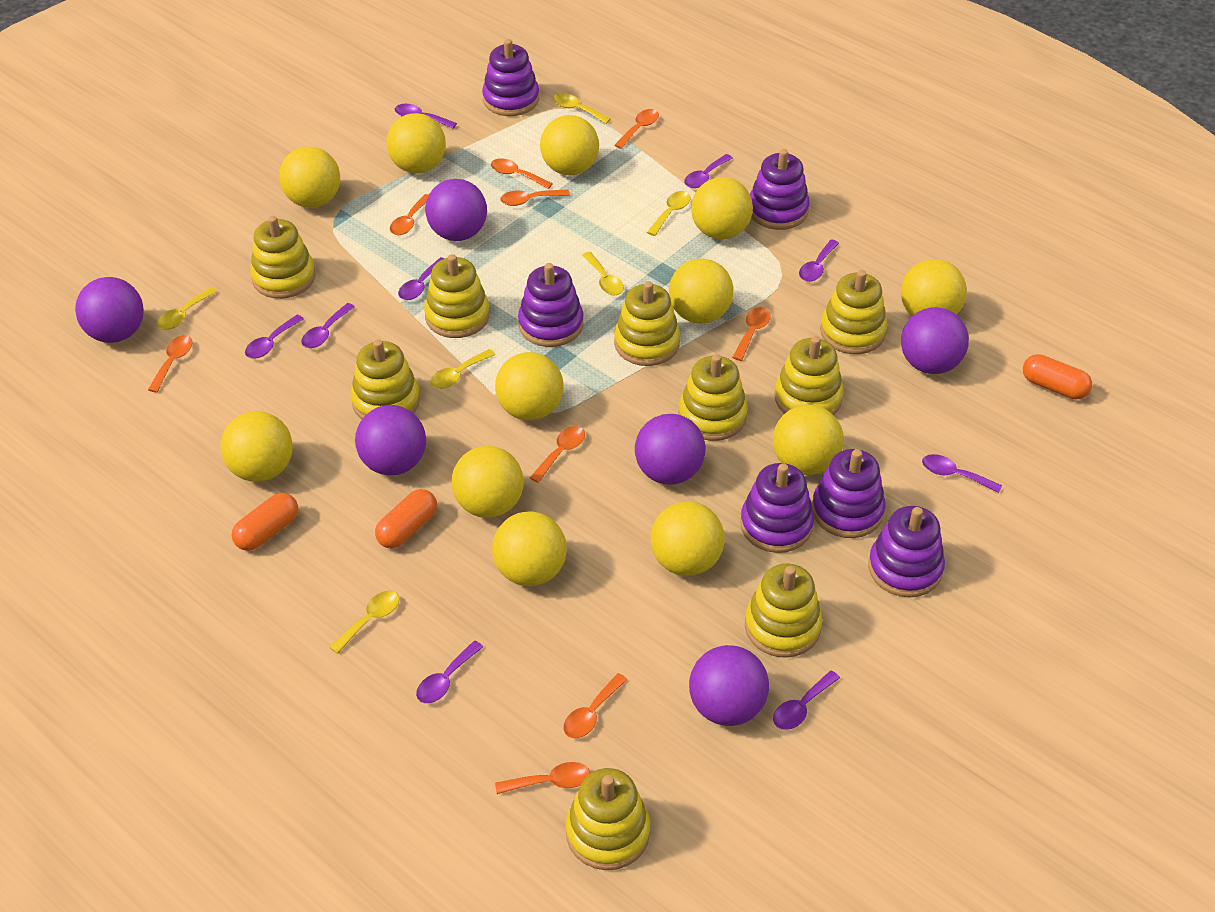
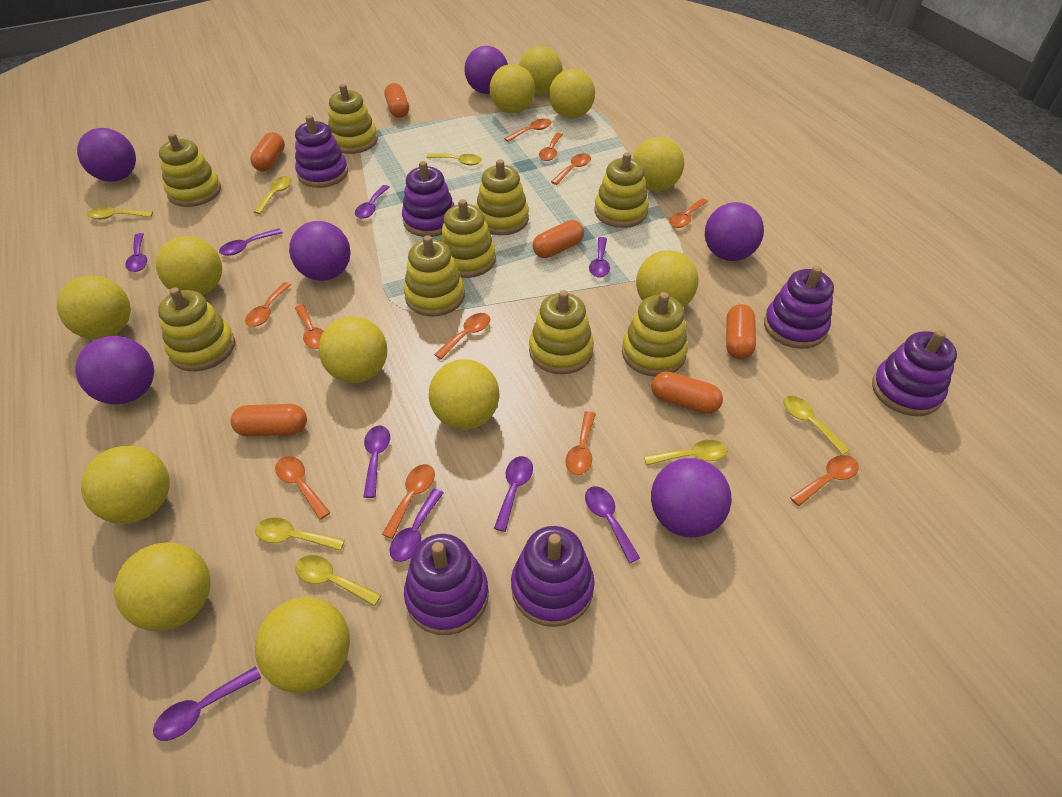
orange capsule: 3 -> 6
orange spoon: 9 -> 11
yellow spoon: 6 -> 7

